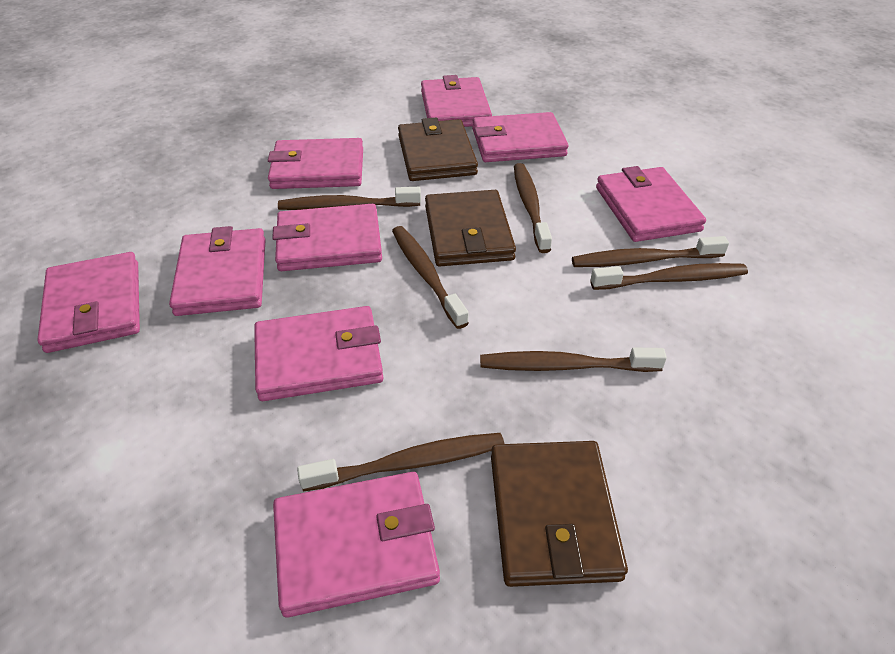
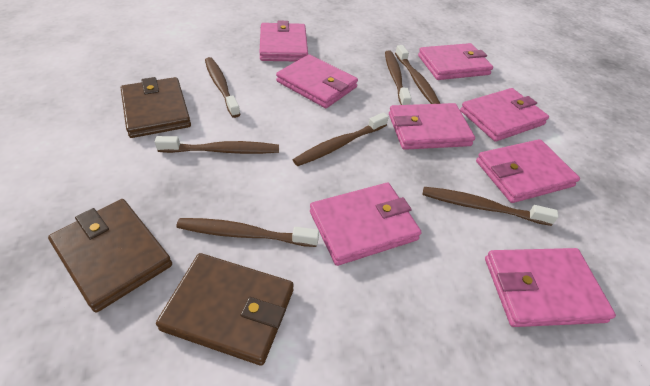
pink wallet: 9 -> 8

